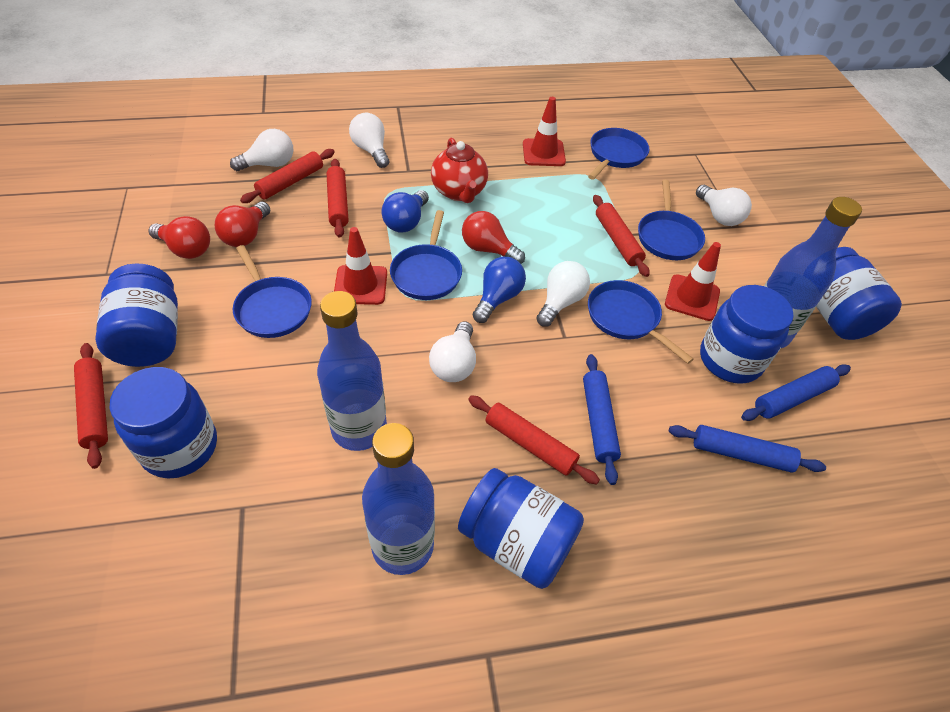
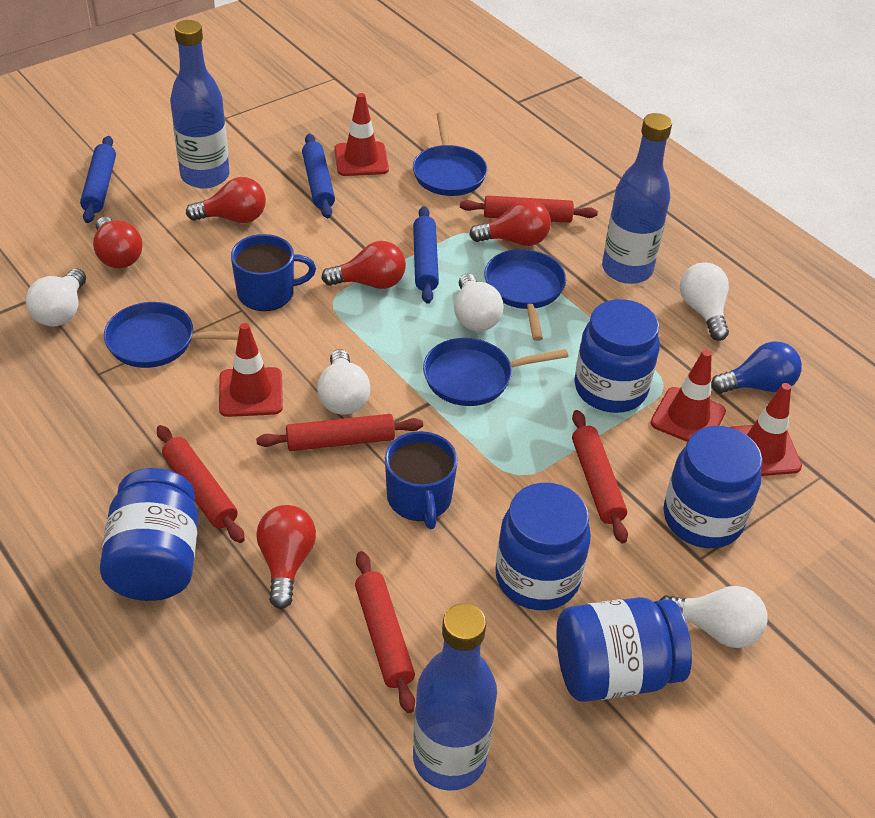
blue light bulb: 2 -> 1
blue mug: 0 -> 2
blue pan: 5 -> 4
red light bulb: 3 -> 5
red teapot: 1 -> 0
red traffic cone: 3 -> 4

